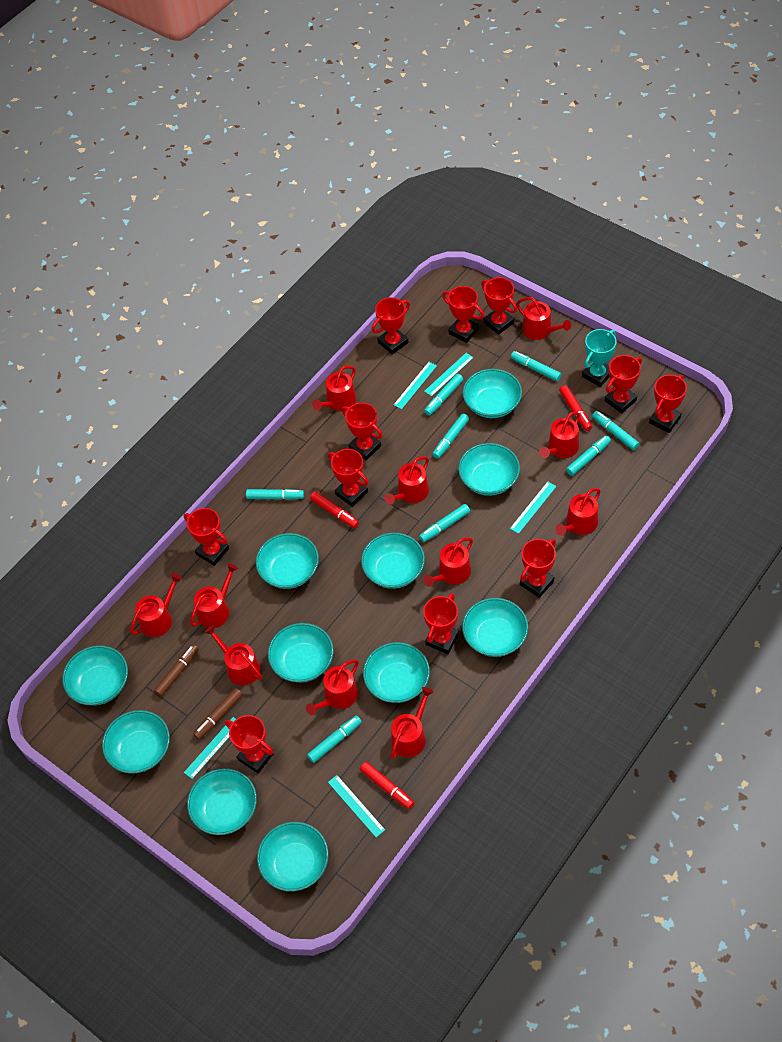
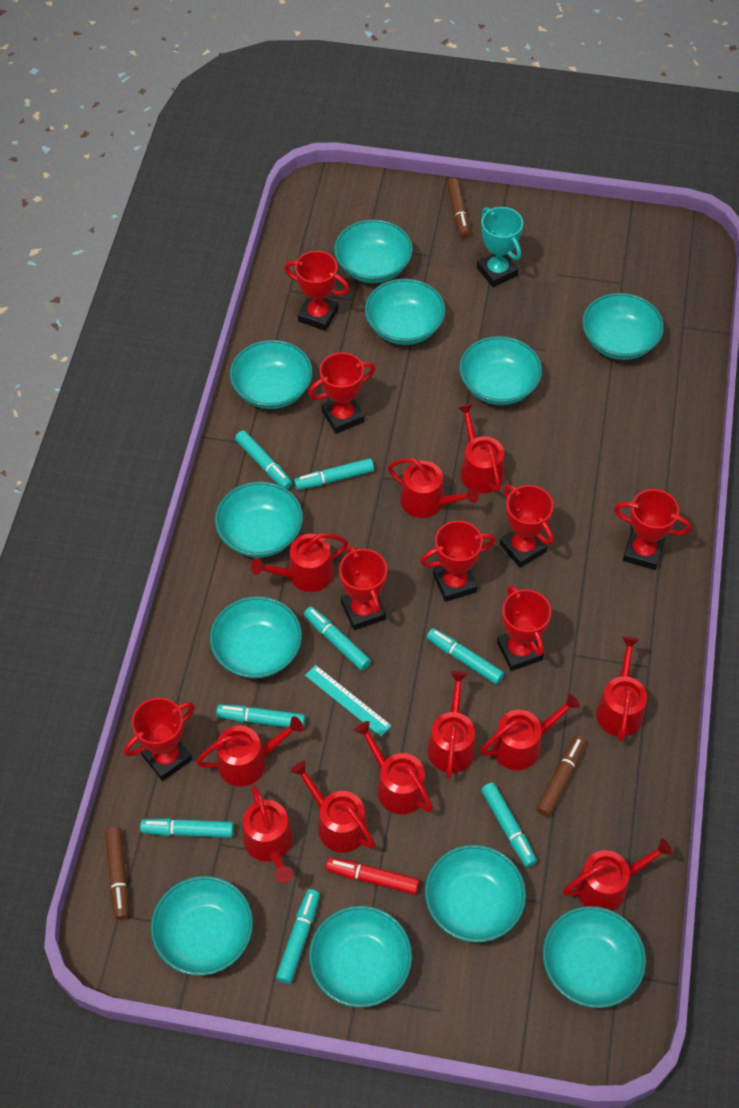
brown marker: 2 -> 3
red marker: 3 -> 1
red trophy: 11 -> 8
turquoise ruler: 5 -> 1

